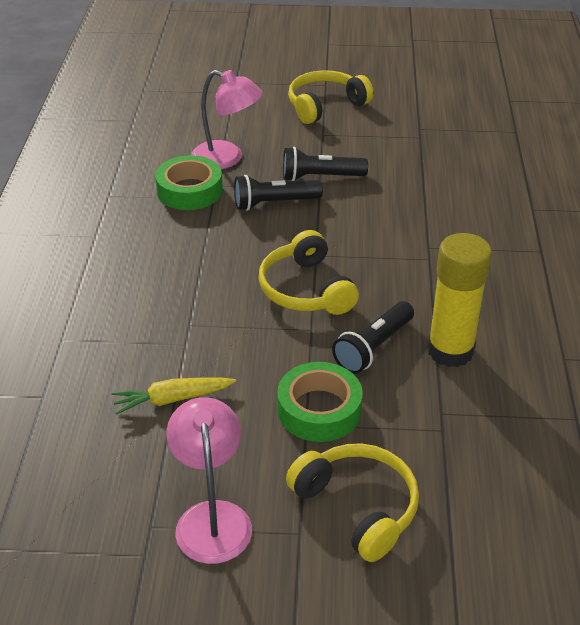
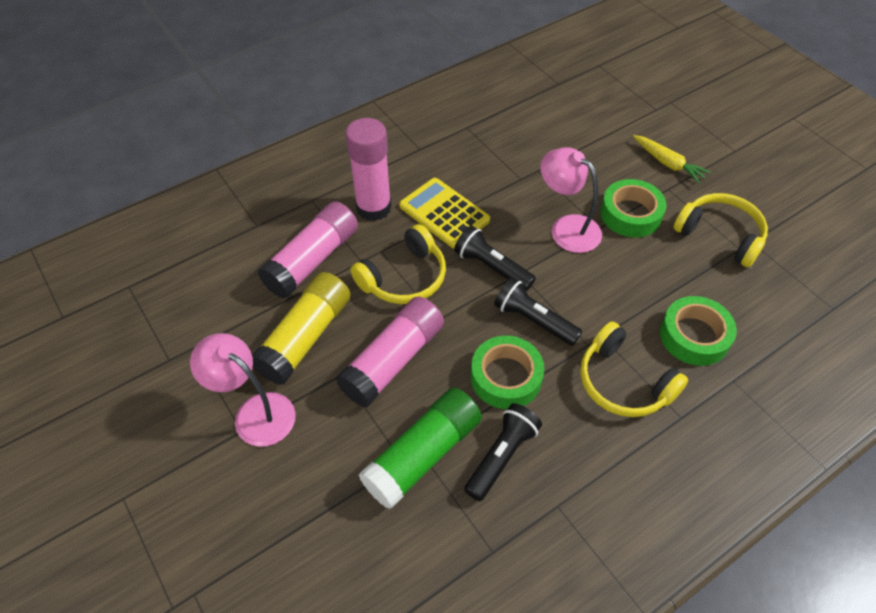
green glue stick: 0 -> 1
green tape: 2 -> 3
pink glue stick: 0 -> 3
yellow calculator: 0 -> 1

